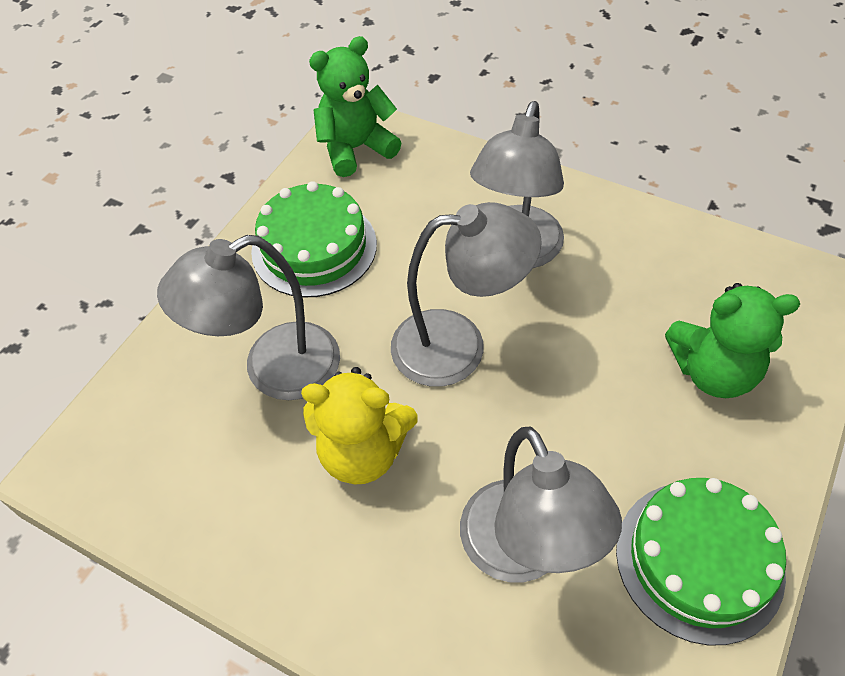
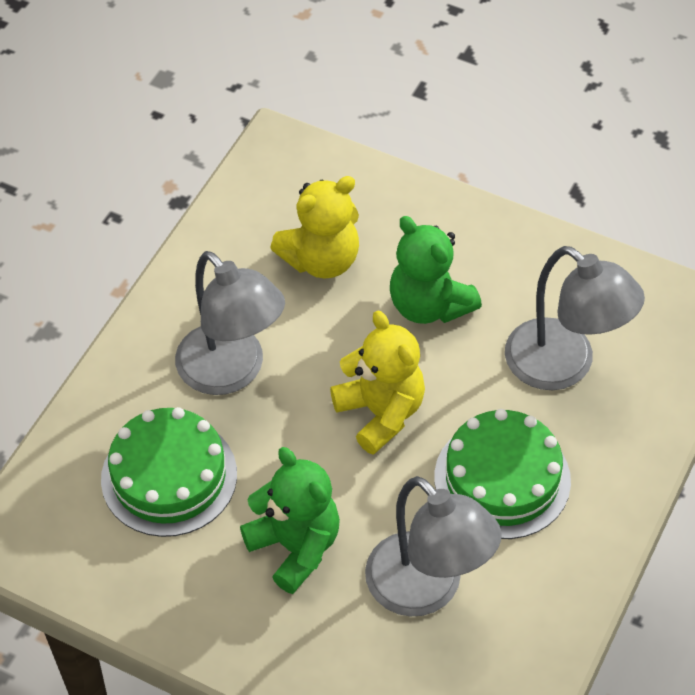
grey lamp: 4 -> 3
yellow teddy bear: 1 -> 2

